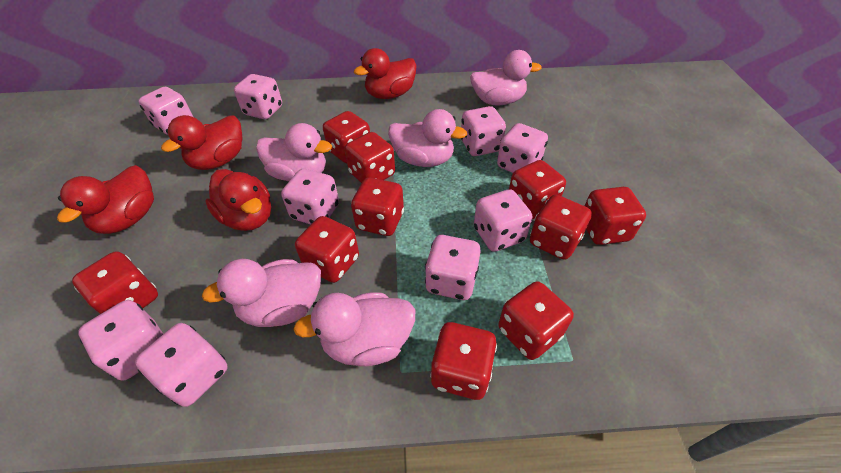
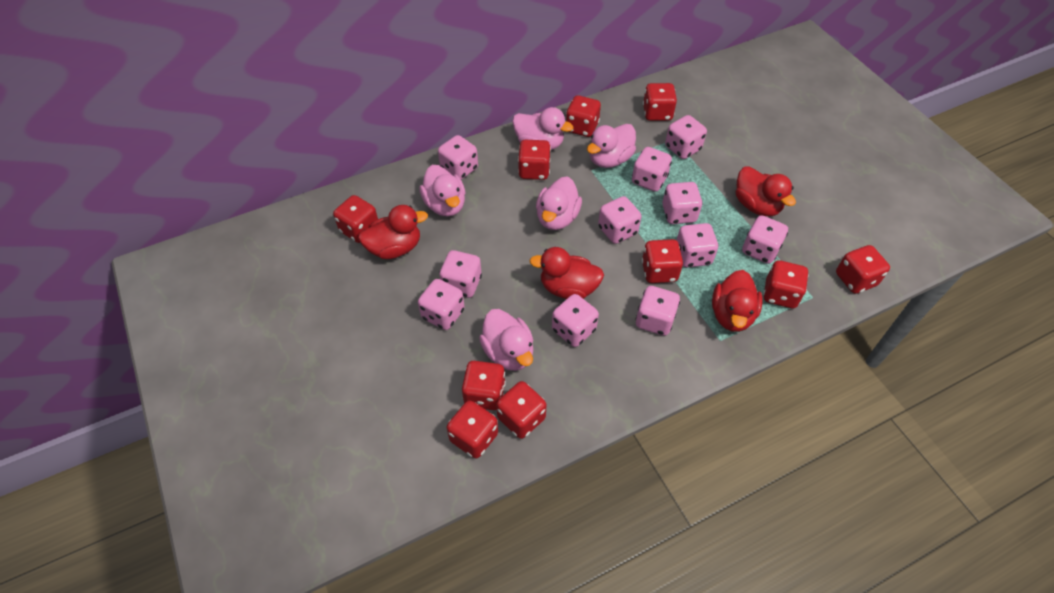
pink dice: 9 -> 11

